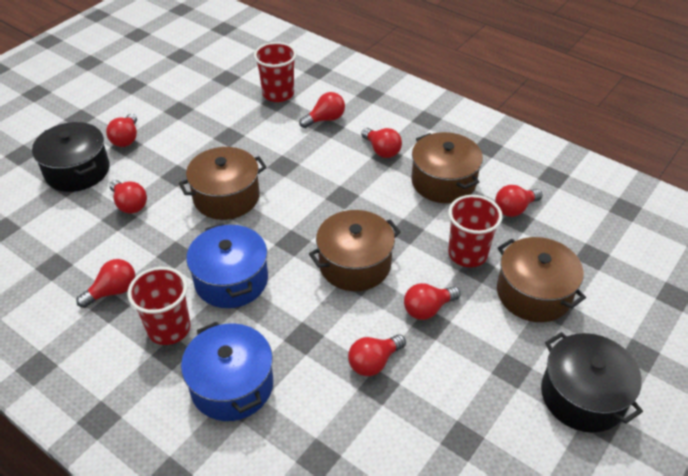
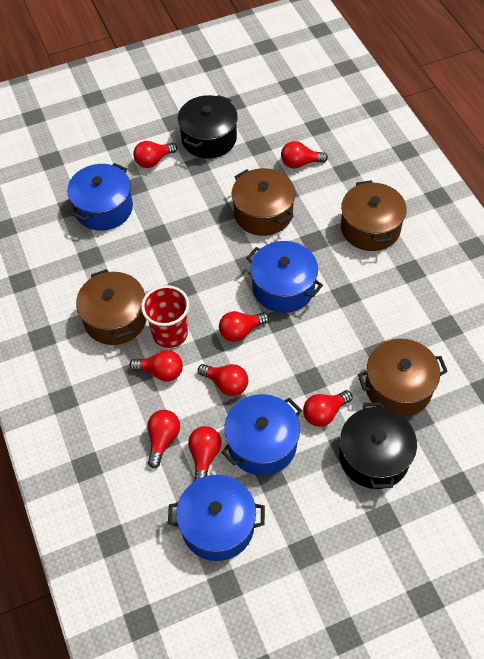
blue pot: 2 -> 4
red cup: 3 -> 1

